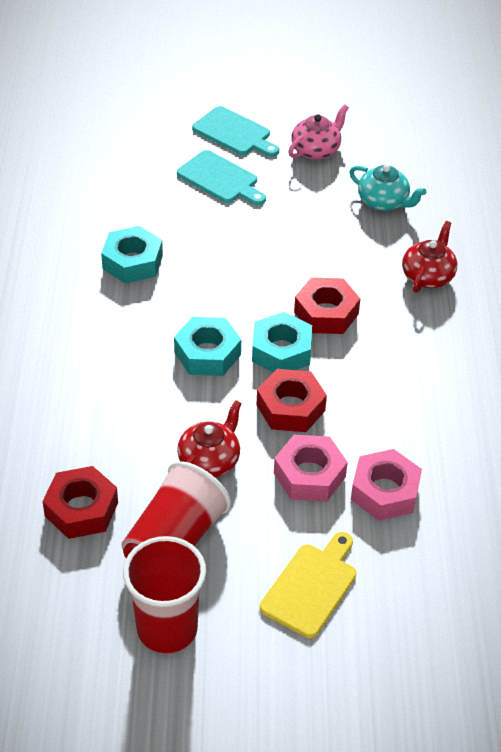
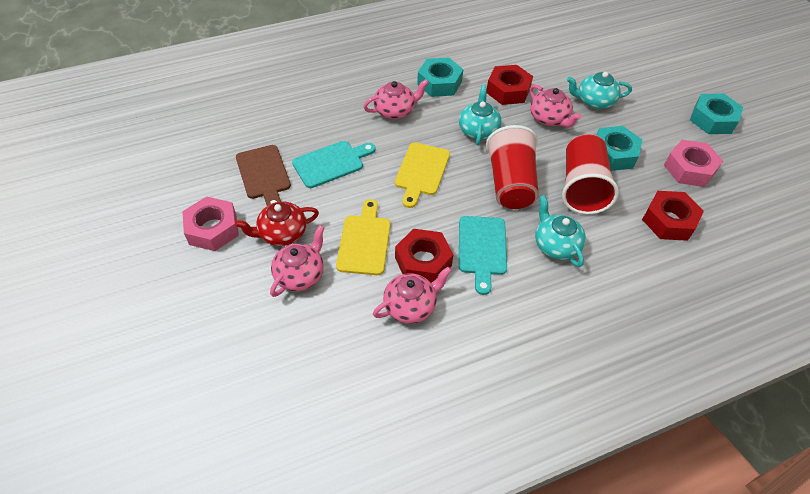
brown cutting board: 0 -> 1
pink teapot: 1 -> 4
red teapot: 2 -> 1
turquoise teapot: 1 -> 3
yellow cutting board: 1 -> 2

